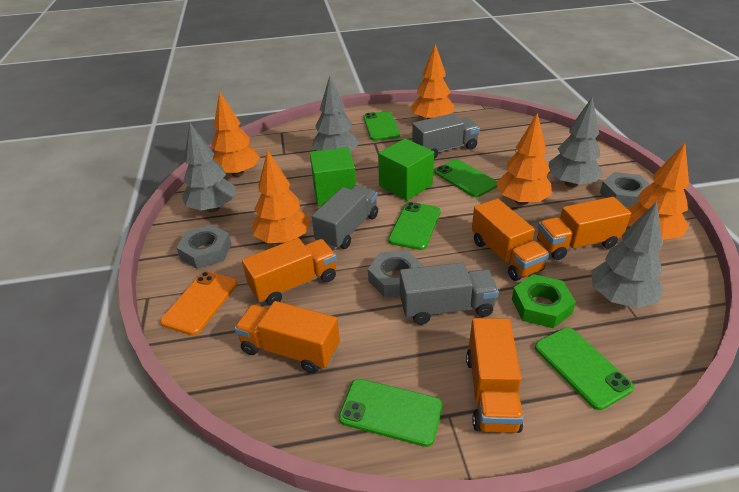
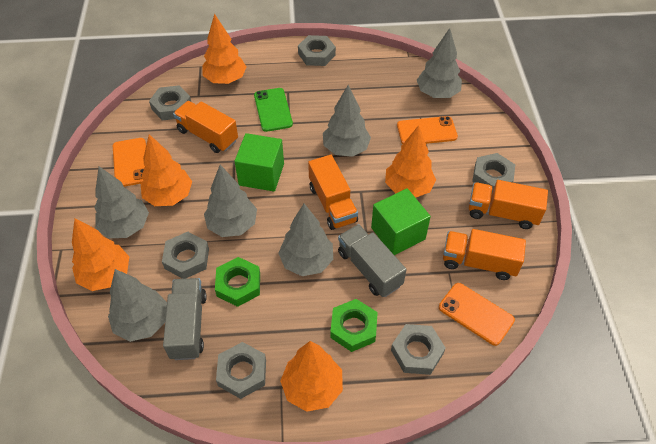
green nut: 1 -> 2
green phone: 5 -> 1
grey nut: 3 -> 6
grey tree: 4 -> 6
grey truck: 3 -> 2
orange phone: 1 -> 3
orange truck: 5 -> 4

